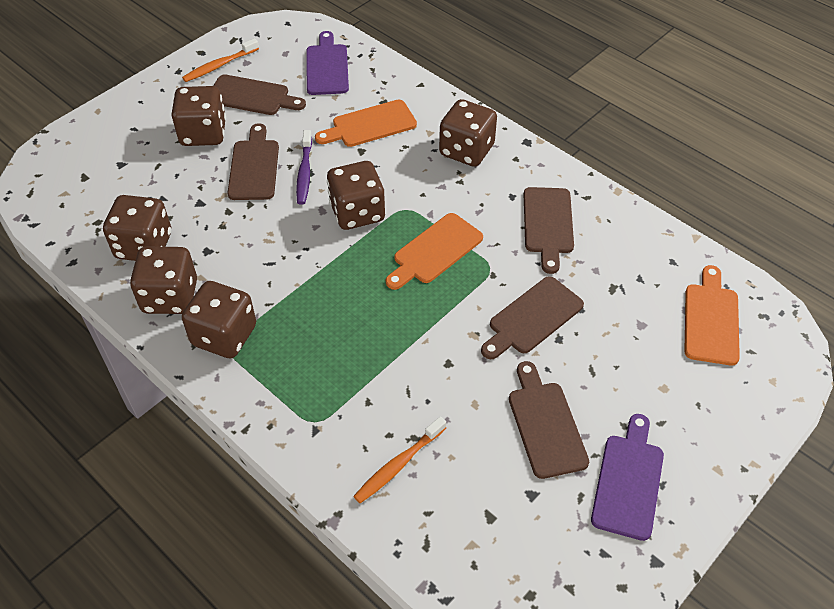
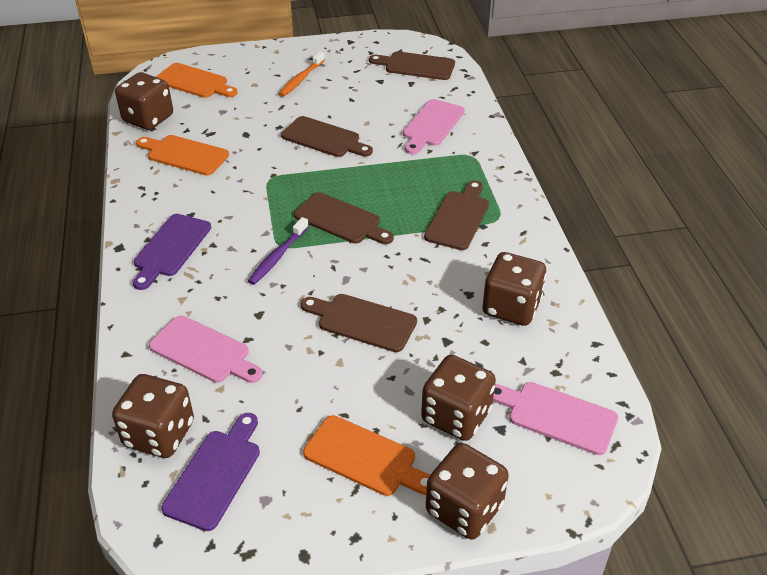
brown dice: 6 -> 5
orange toothbrush: 2 -> 1
pink cutting board: 0 -> 3

